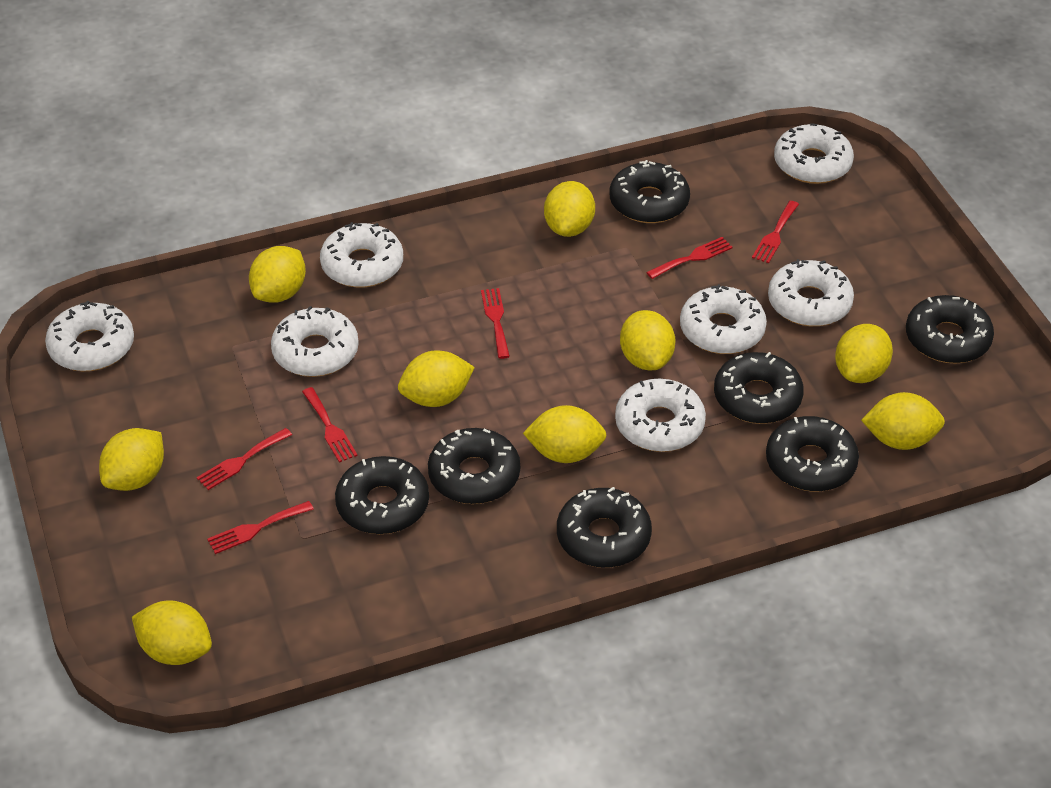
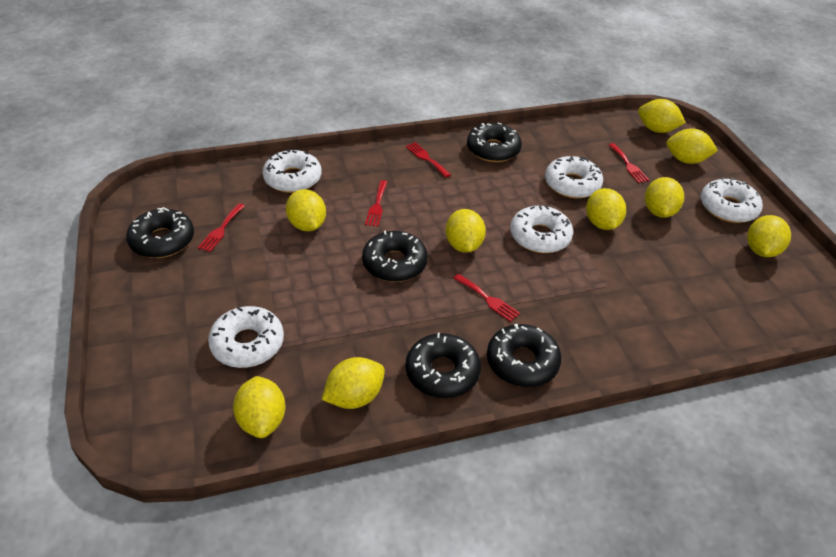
black donut: 7 -> 5
red fork: 6 -> 5
white donut: 7 -> 5

